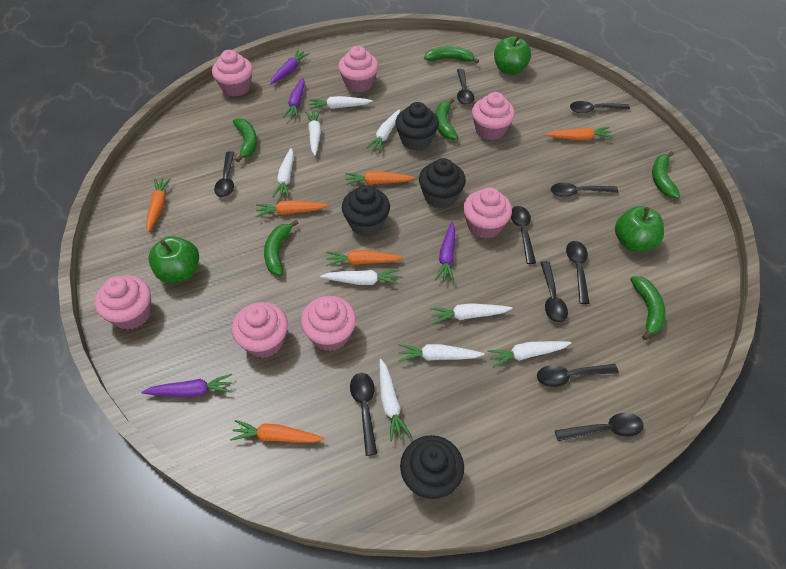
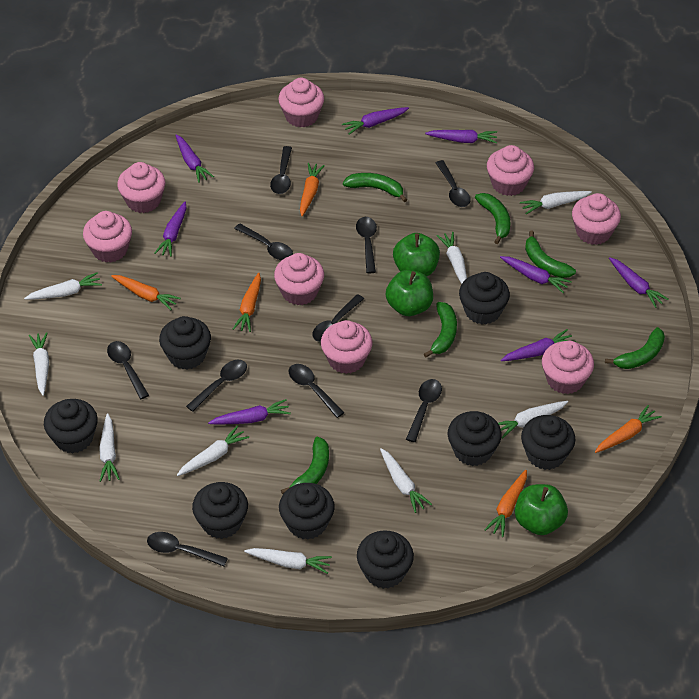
black cupcake: 4 -> 8
orange carrot: 6 -> 5
pink cupcake: 7 -> 8
purple carrot: 4 -> 8

